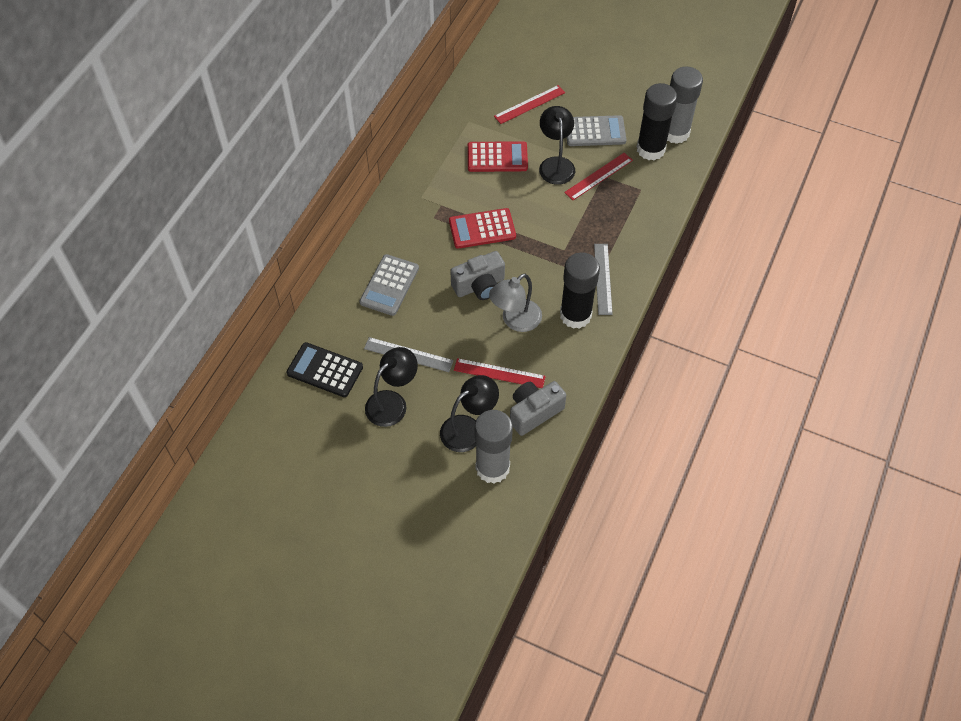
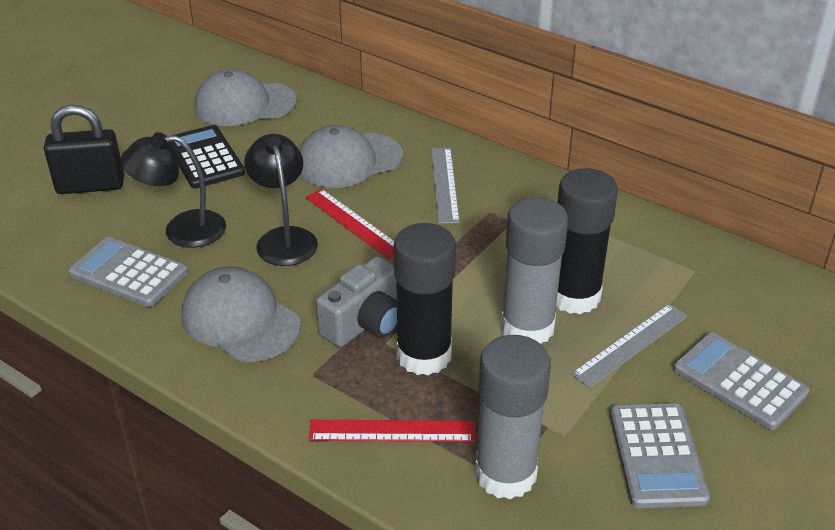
black lamp: 3 -> 2
black padlock: 0 -> 1
grey calculator: 2 -> 3
grey camera: 2 -> 1
grey cap: 0 -> 3
grey lamp: 1 -> 0
red calculator: 2 -> 0
red ruler: 3 -> 2

